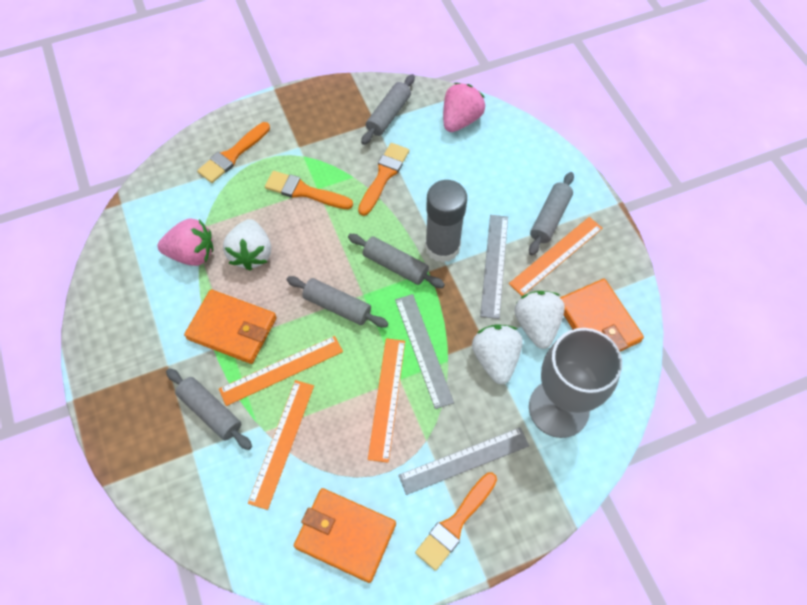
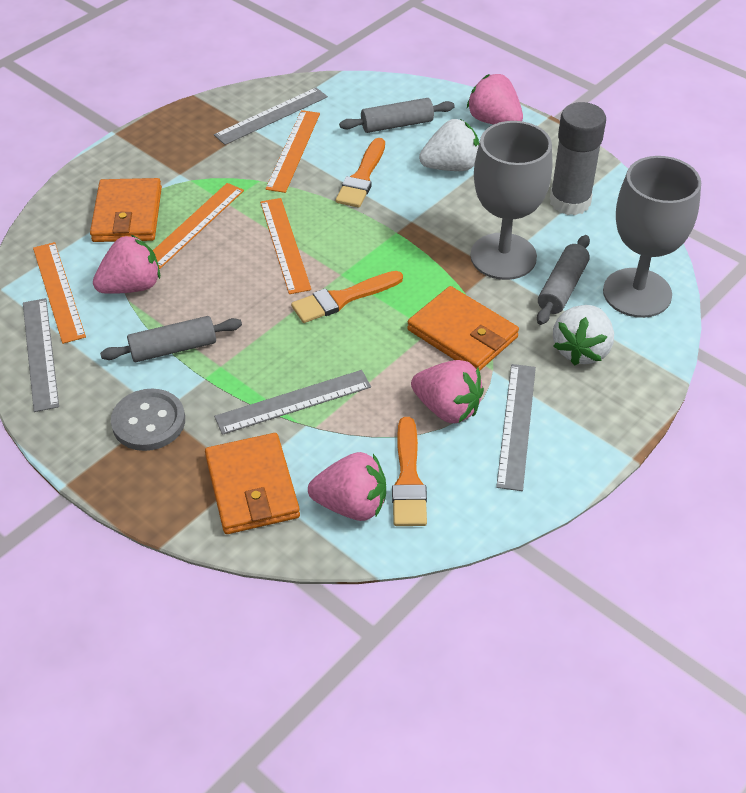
grey button: 0 -> 1
grey goblet: 1 -> 2
grey rolling pin: 5 -> 3
grey ruler: 3 -> 4
orange brush: 4 -> 3
pink strawberry: 2 -> 4
white strawberry: 3 -> 2

